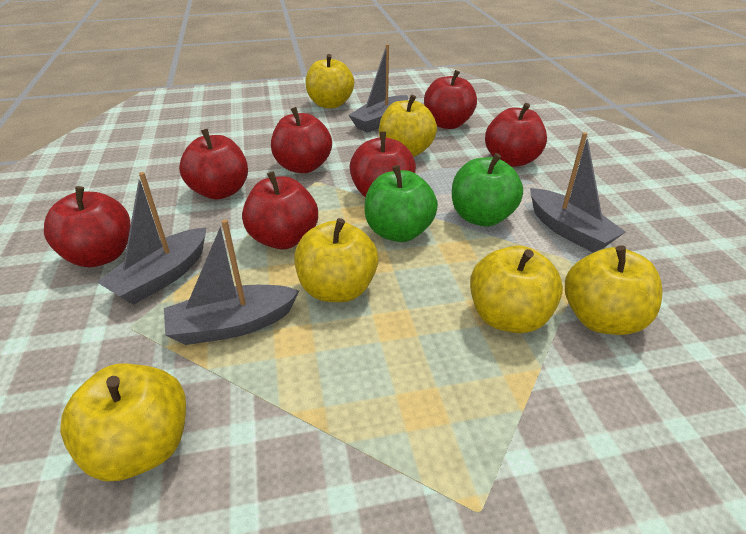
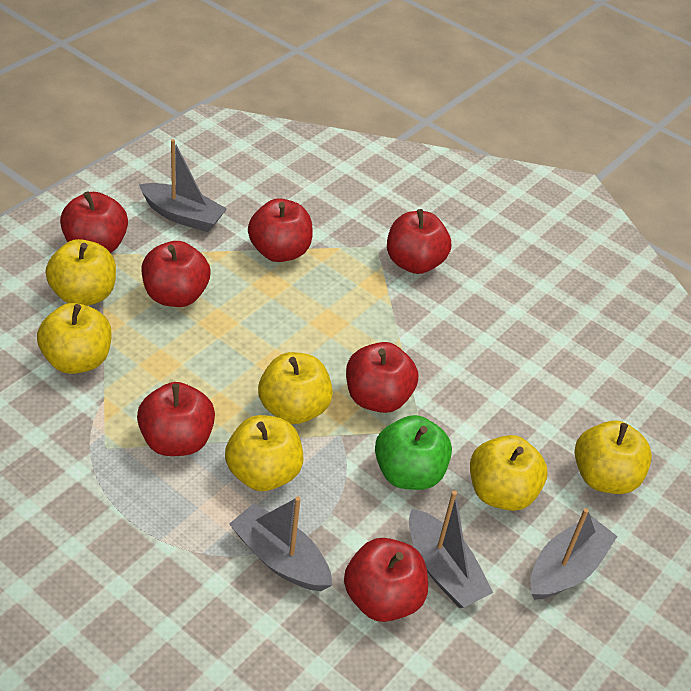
green apple: 2 -> 1

